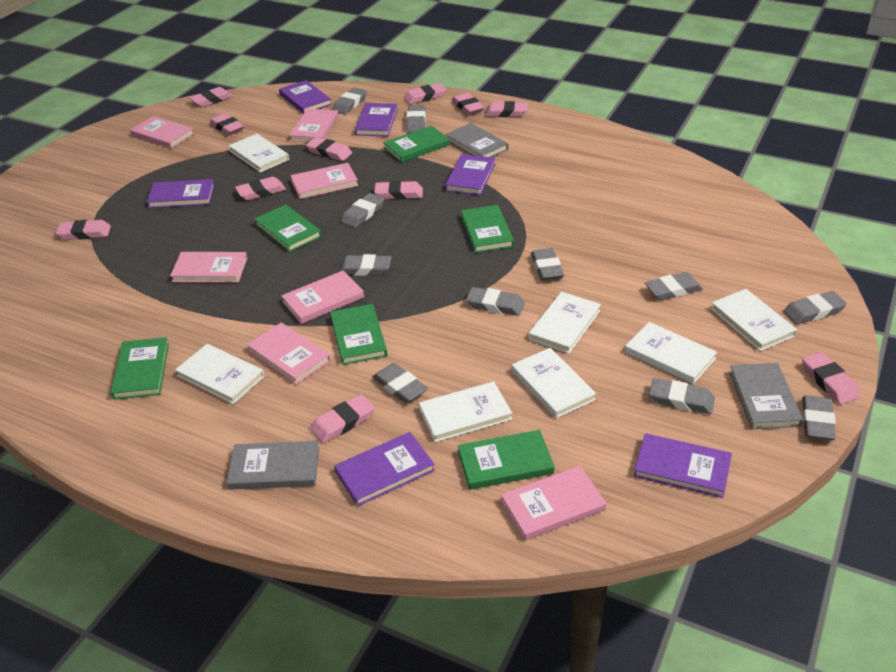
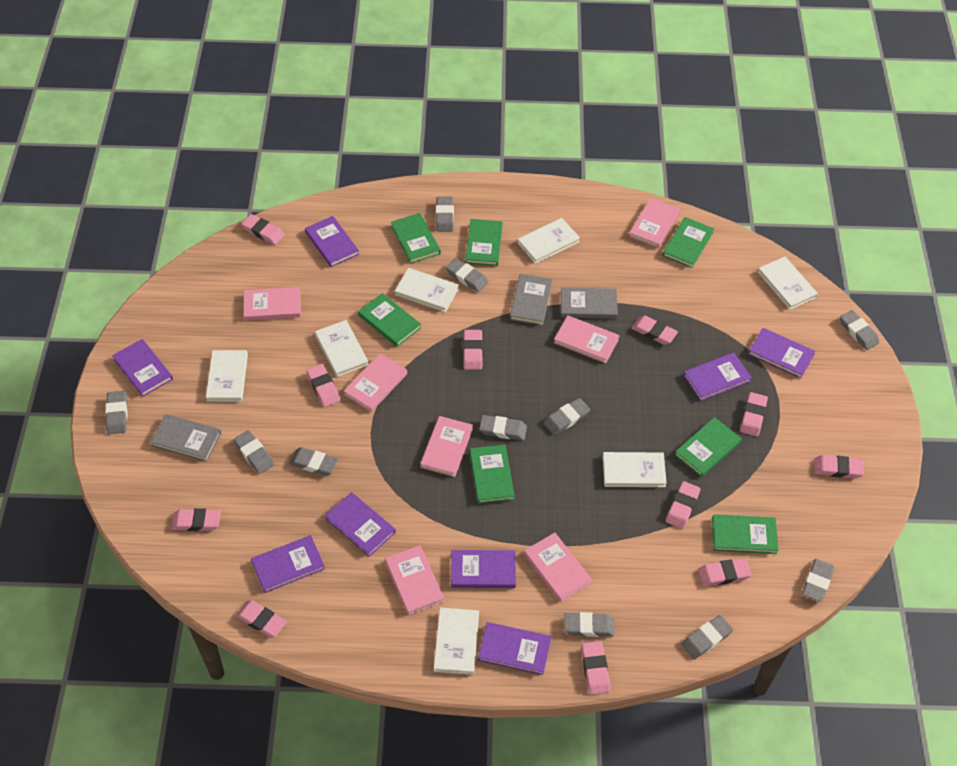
green book: 6 -> 7
purple book: 6 -> 8

